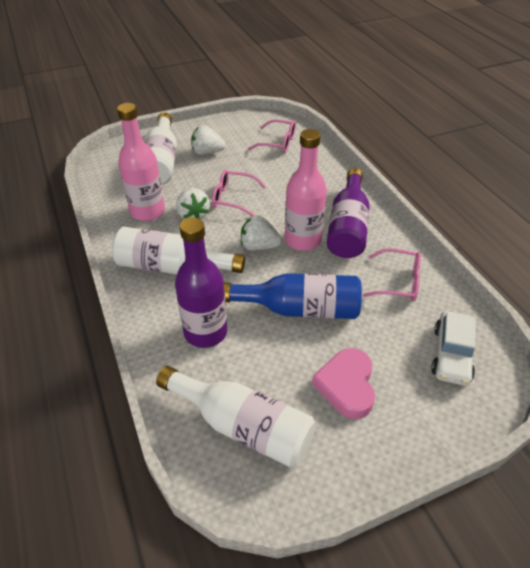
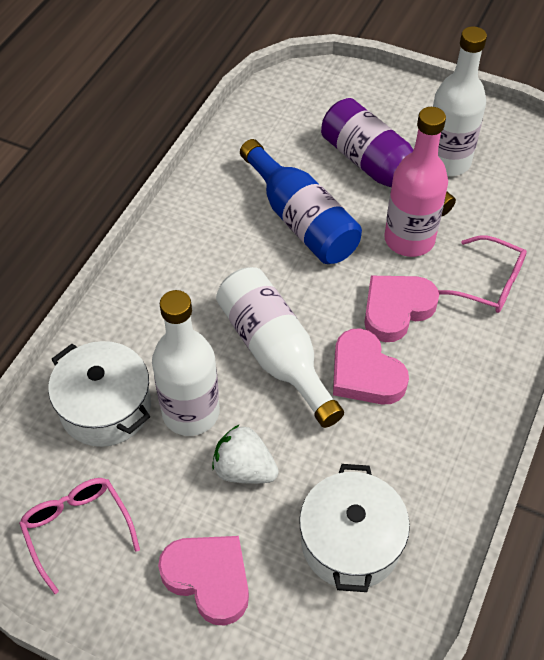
pink bottle: 2 -> 1
pink glasses: 3 -> 2
pink heart: 1 -> 3
purple bottle: 2 -> 1
white car: 1 -> 0
white pot: 0 -> 2
white strawberry: 3 -> 1

